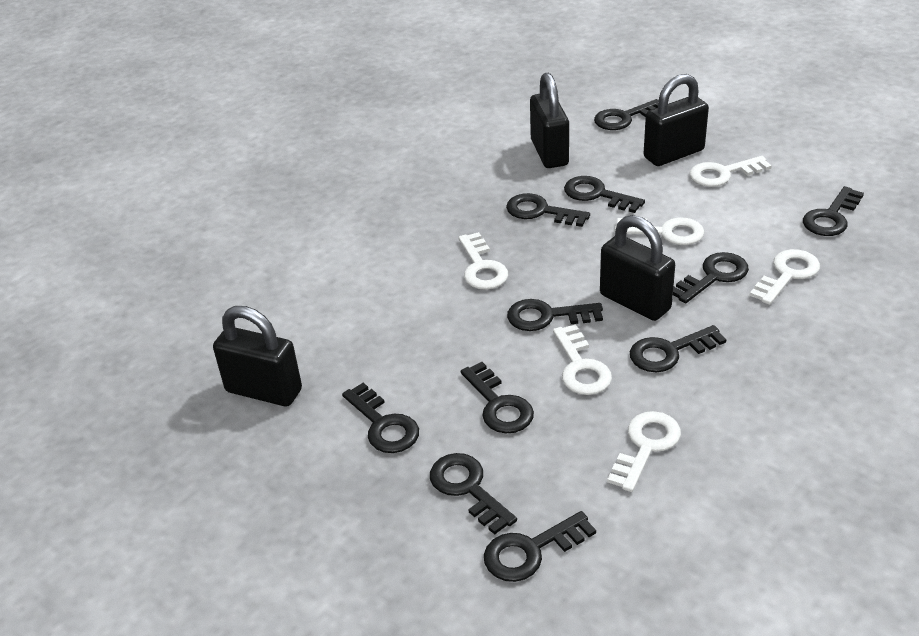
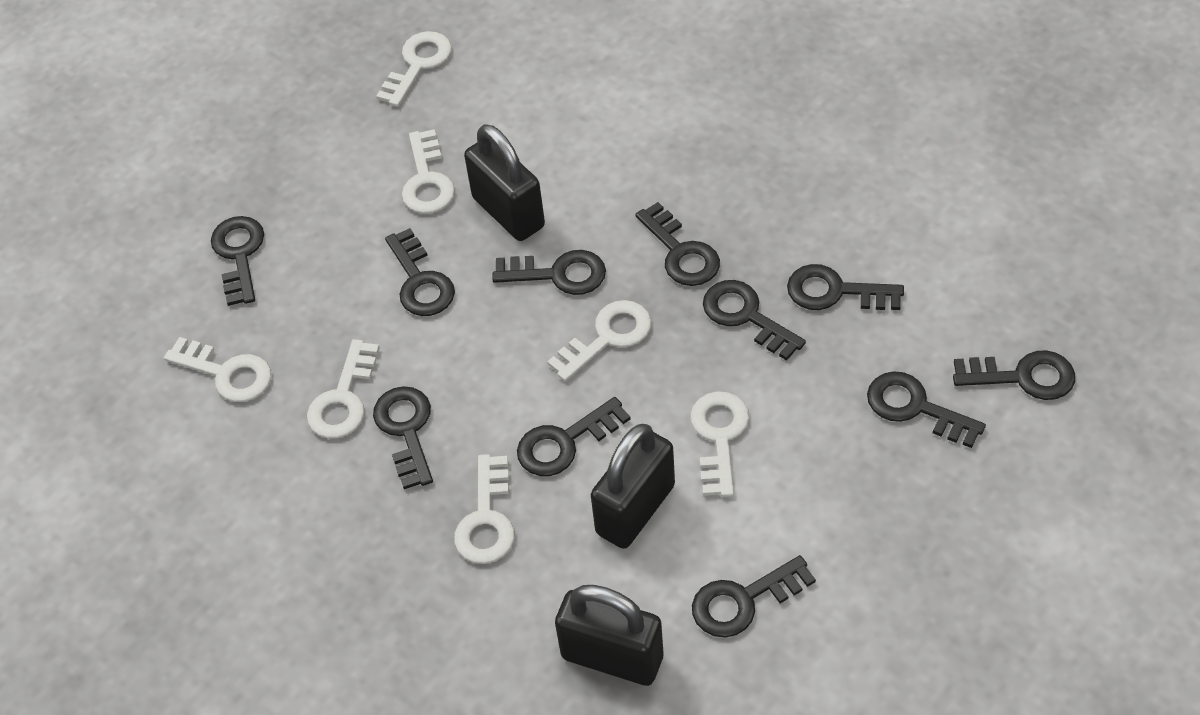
black padlock: 4 -> 3
white key: 6 -> 7

